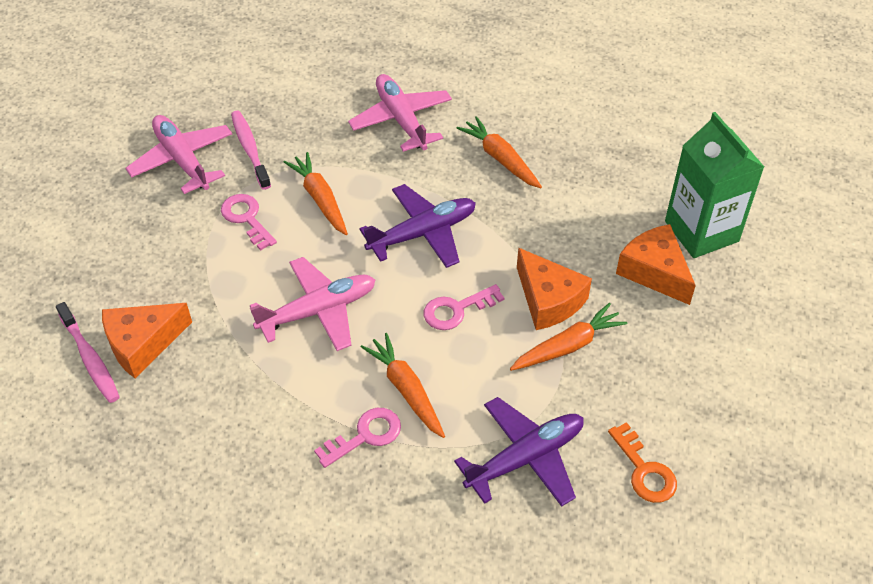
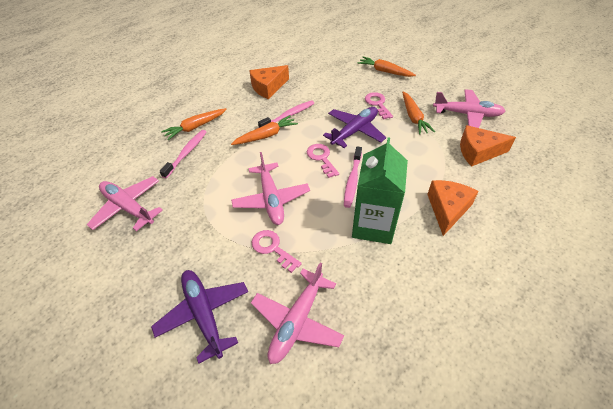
orange key: 1 -> 0
pink plane: 3 -> 4
pink toothbrush: 2 -> 3

